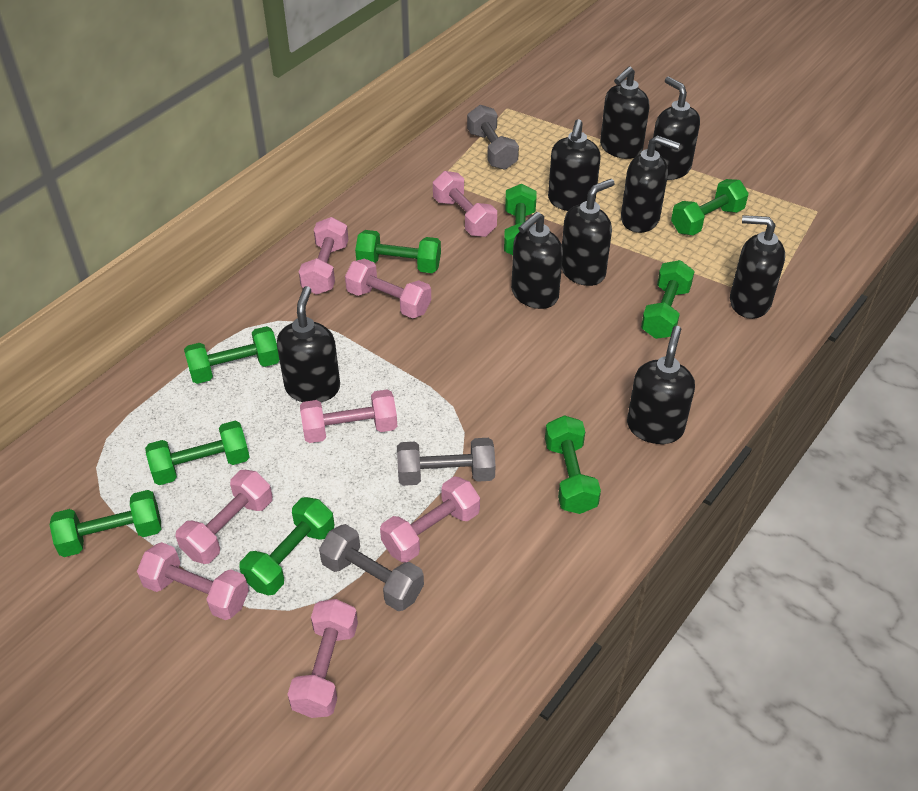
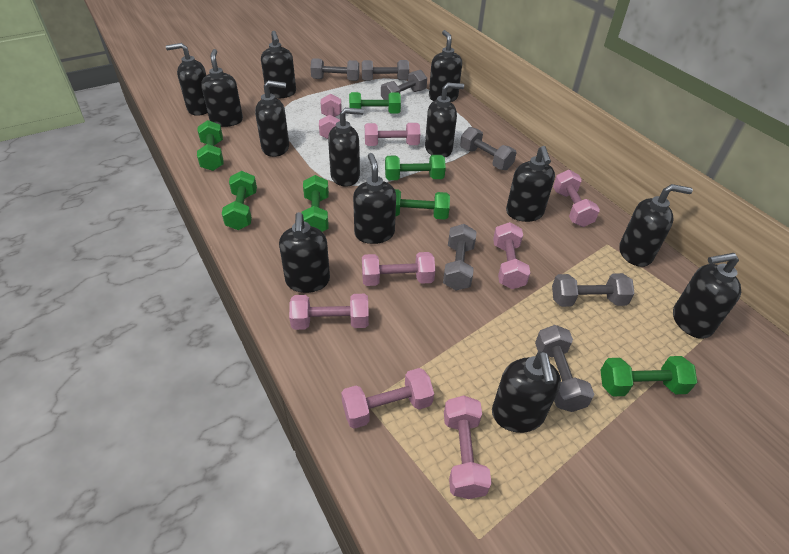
black soap dispenser: 9 -> 13
green dumbbell: 9 -> 7
grey dumbbell: 3 -> 7

